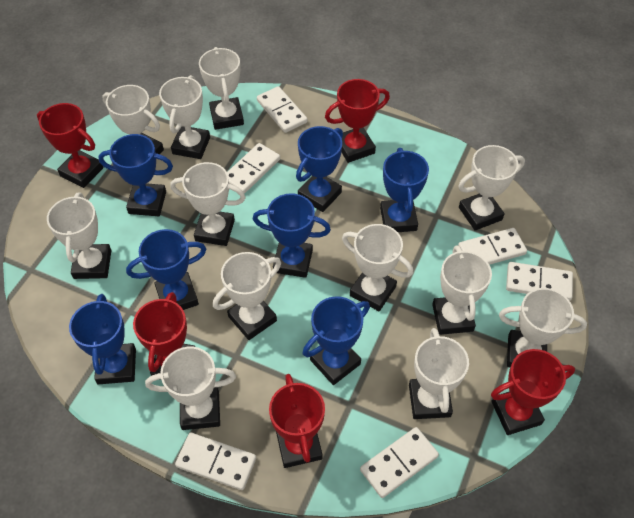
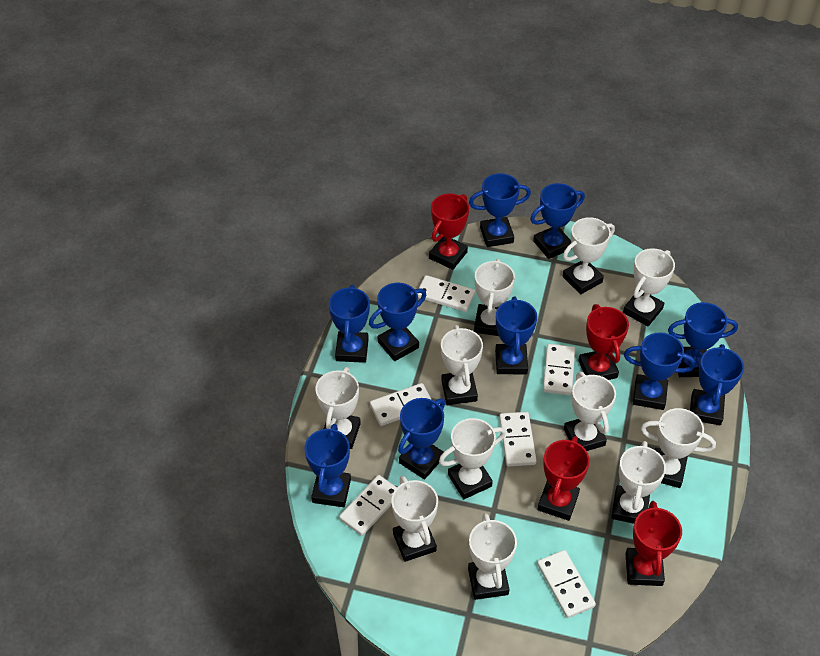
blue trophy: 7 -> 10
red trophy: 5 -> 4
white trophy: 12 -> 11

